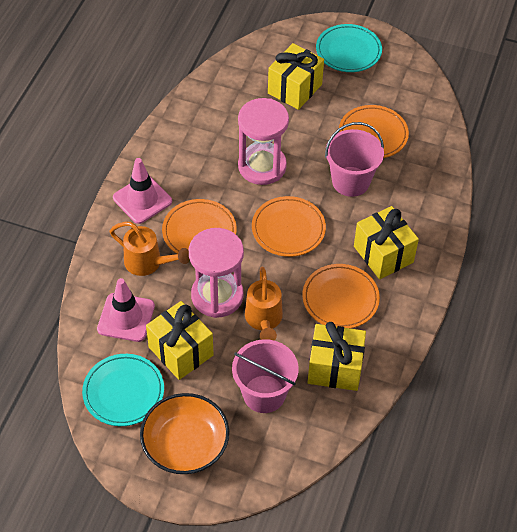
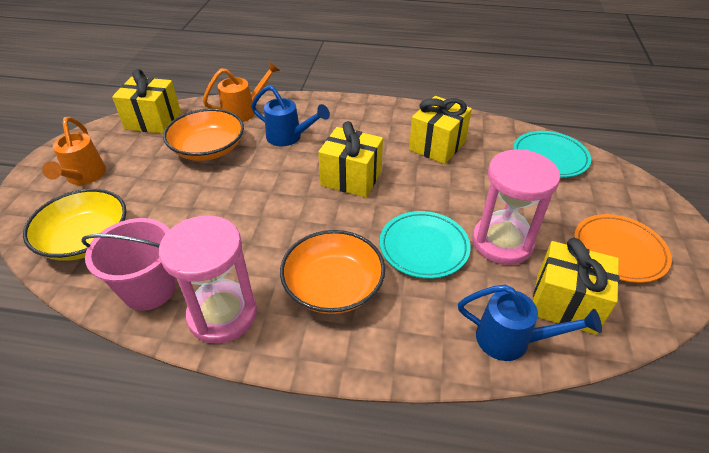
blue watering can: 0 -> 2
orange bowl: 1 -> 2
orange plate: 4 -> 1
pink bucket: 2 -> 1
pink traffic cone: 2 -> 0
yellow bowl: 0 -> 1

